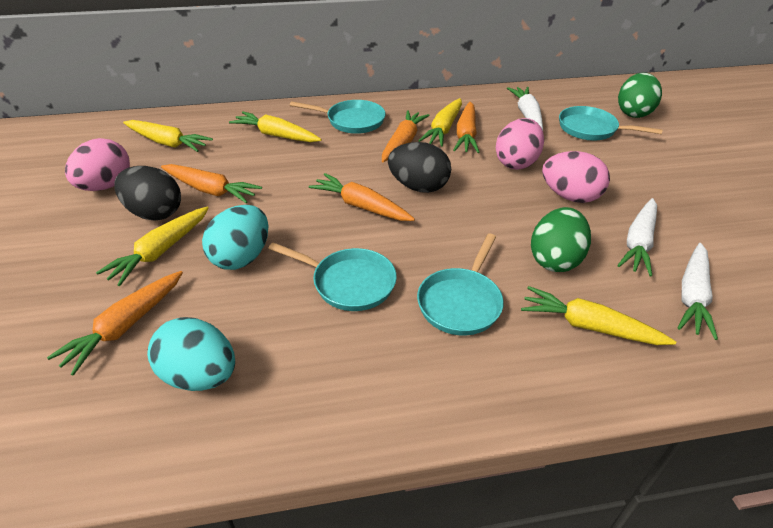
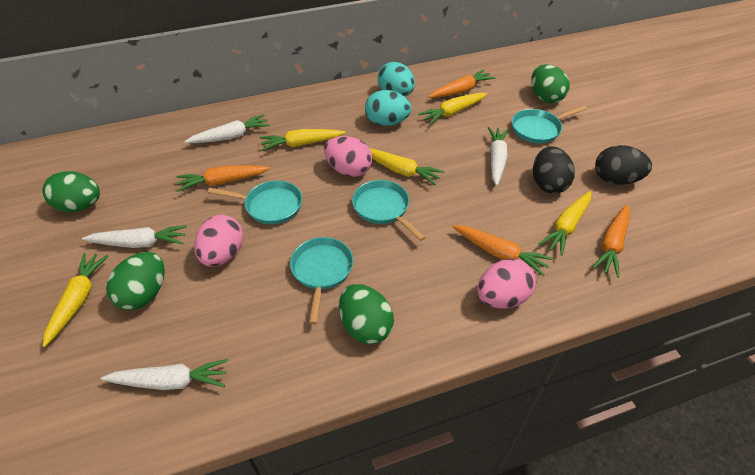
green egg: 2 -> 4
orange carrot: 5 -> 4
white carrot: 3 -> 4

